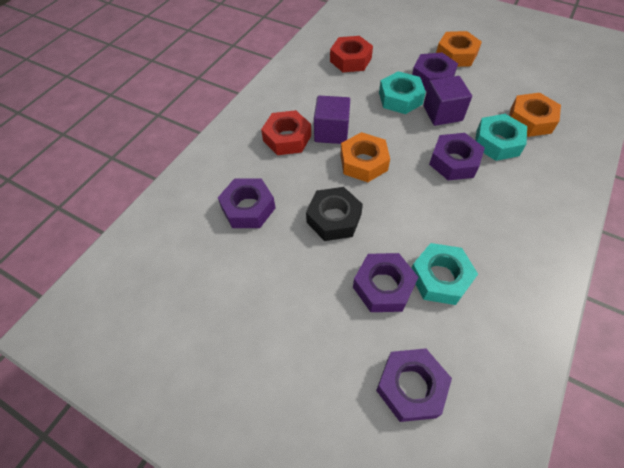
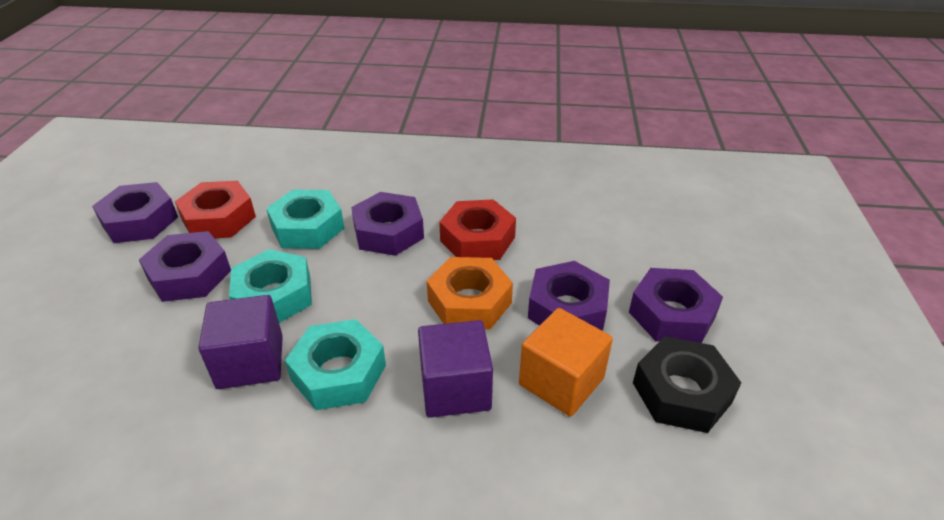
orange cube: 0 -> 1
orange nut: 3 -> 1

